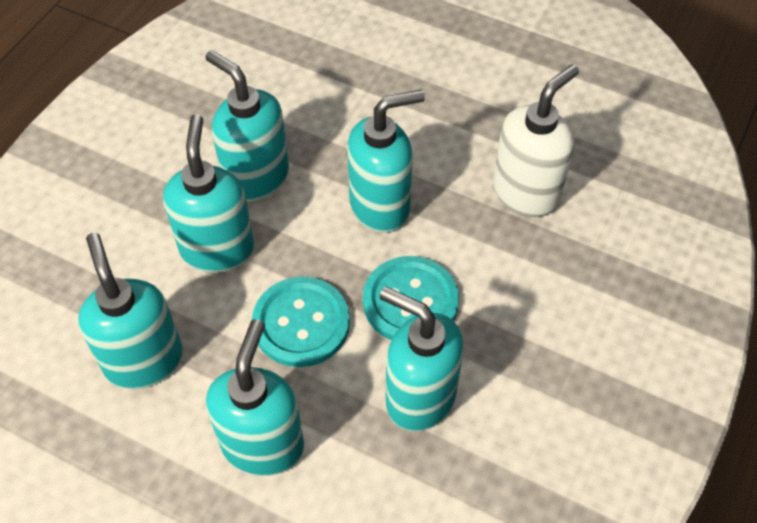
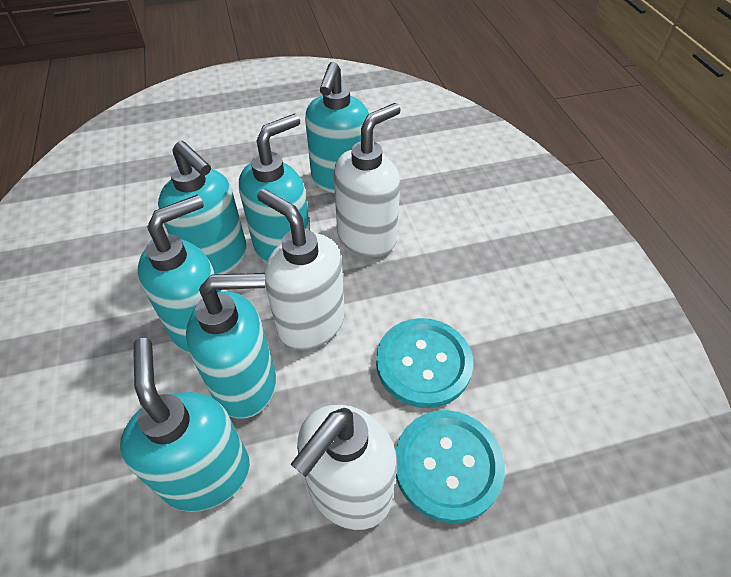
white soap dispenser: 1 -> 3

